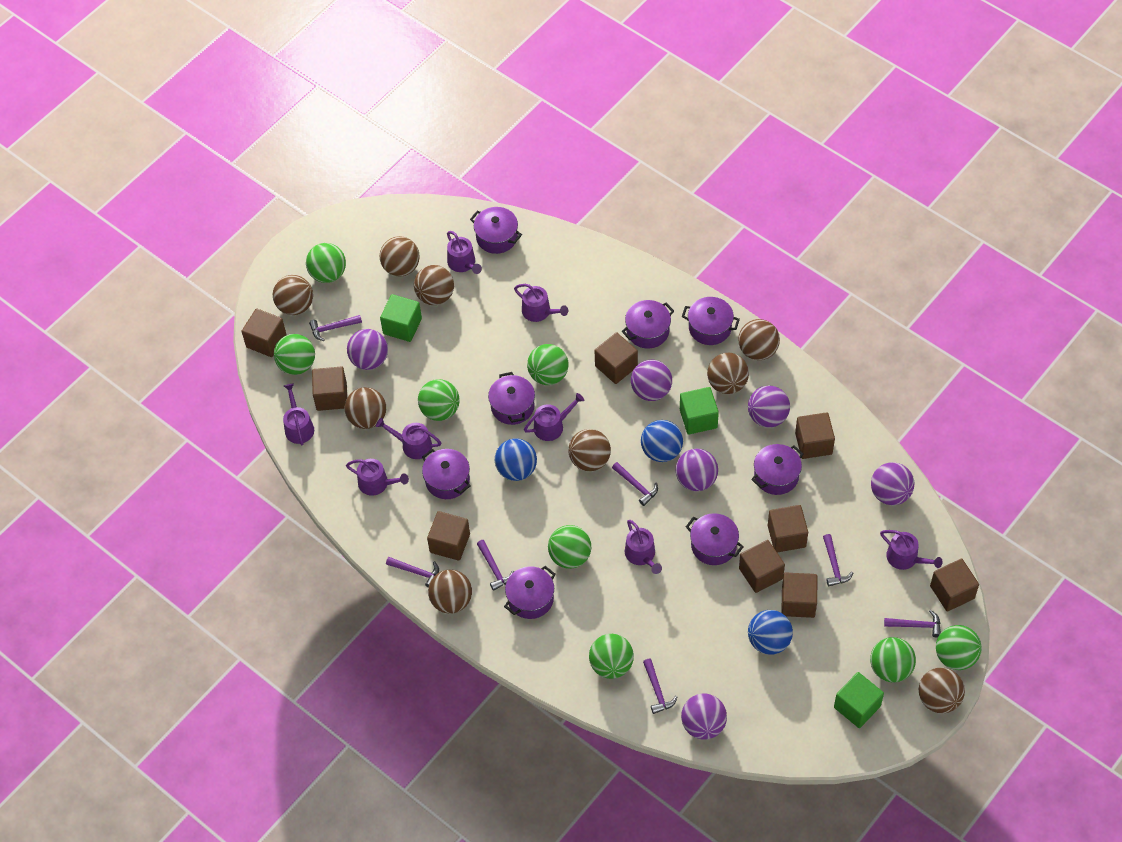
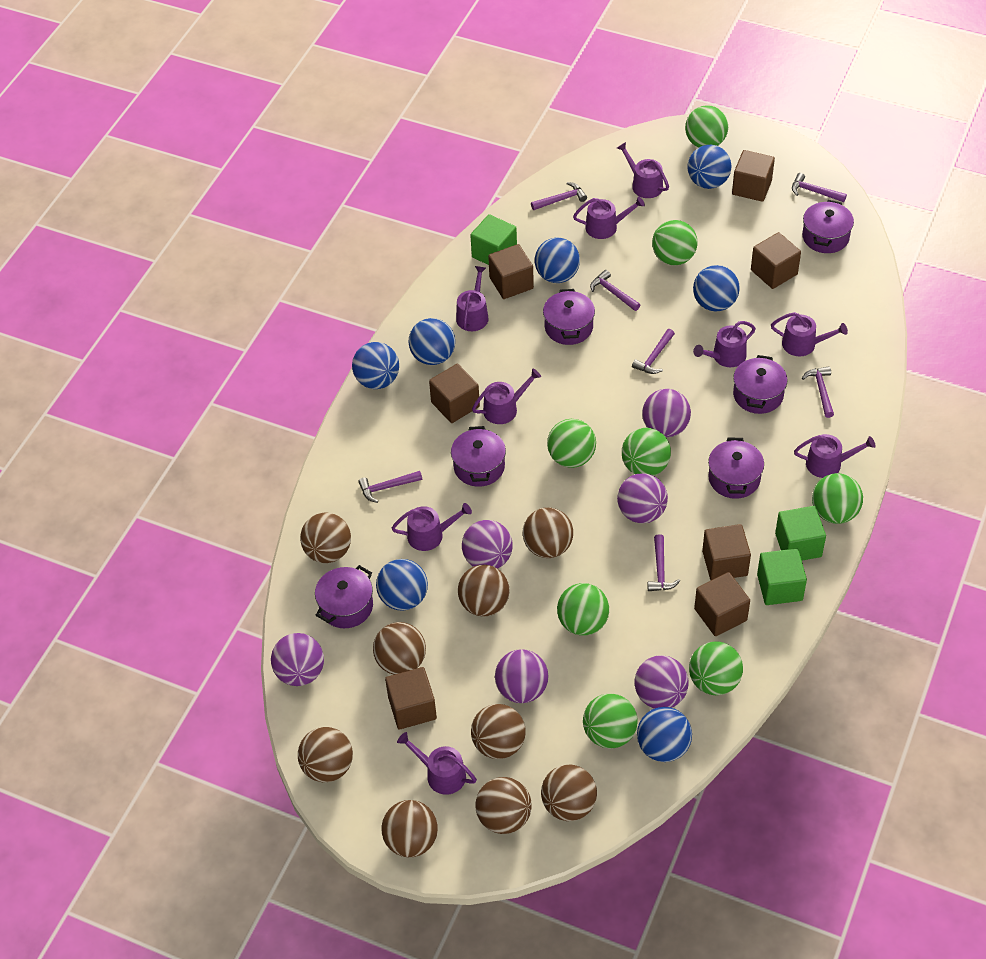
blue ball: 3 -> 7
brown cube: 9 -> 7
purple pot: 8 -> 6
purple watering can: 8 -> 9

